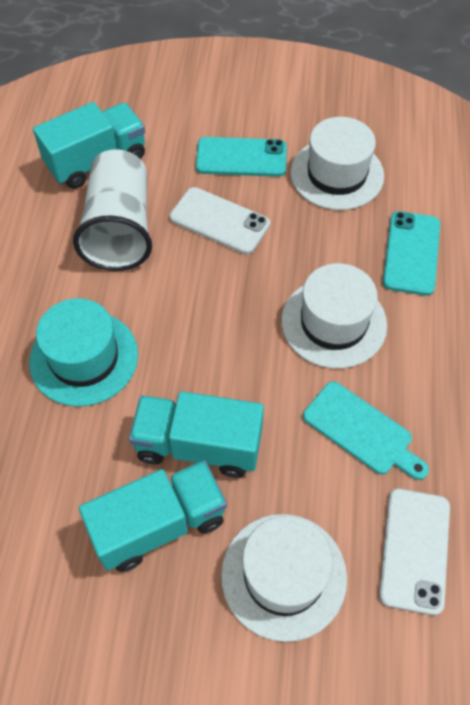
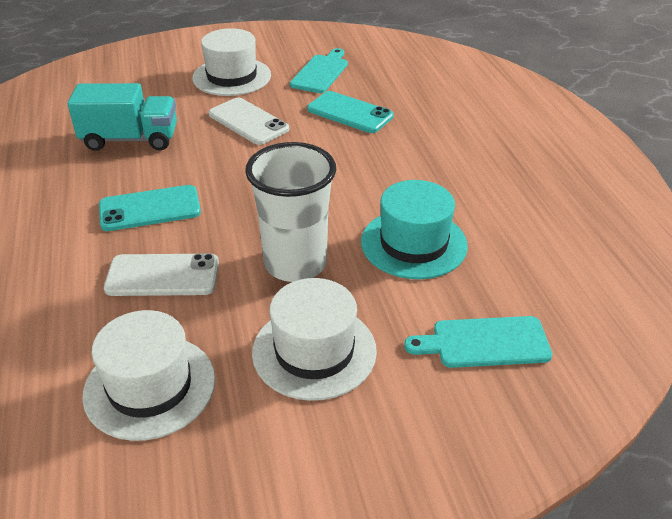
turquoise cutting board: 1 -> 2
turquoise truck: 3 -> 1

